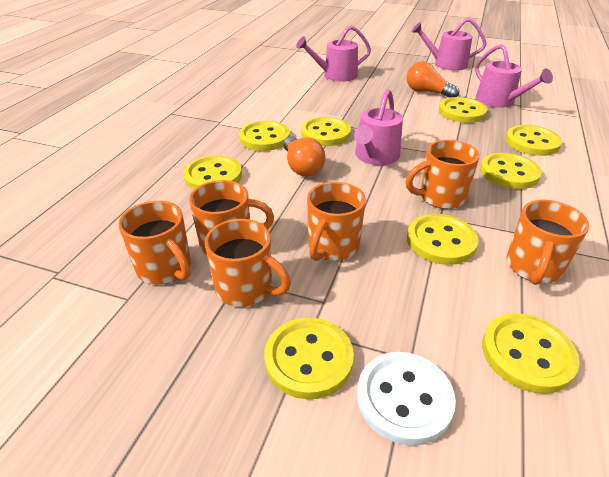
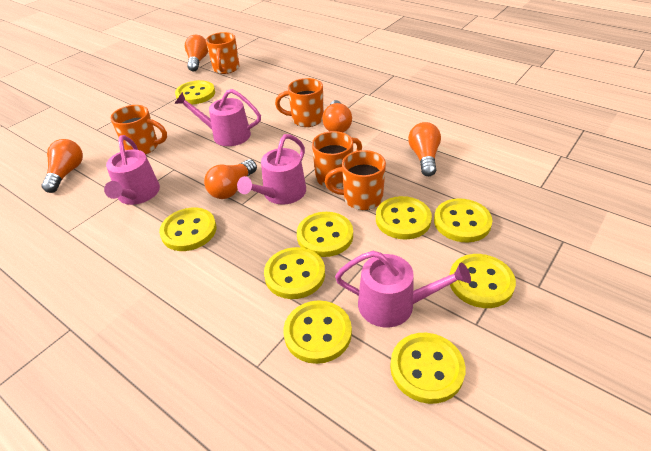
orange light bulb: 2 -> 5
orange mug: 6 -> 5
white button: 1 -> 0

